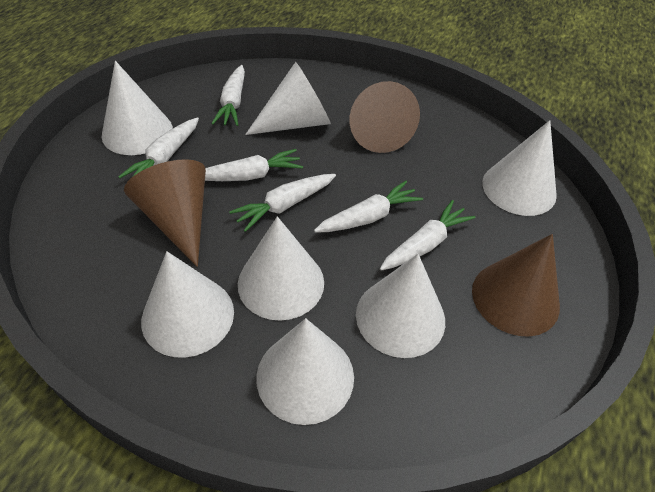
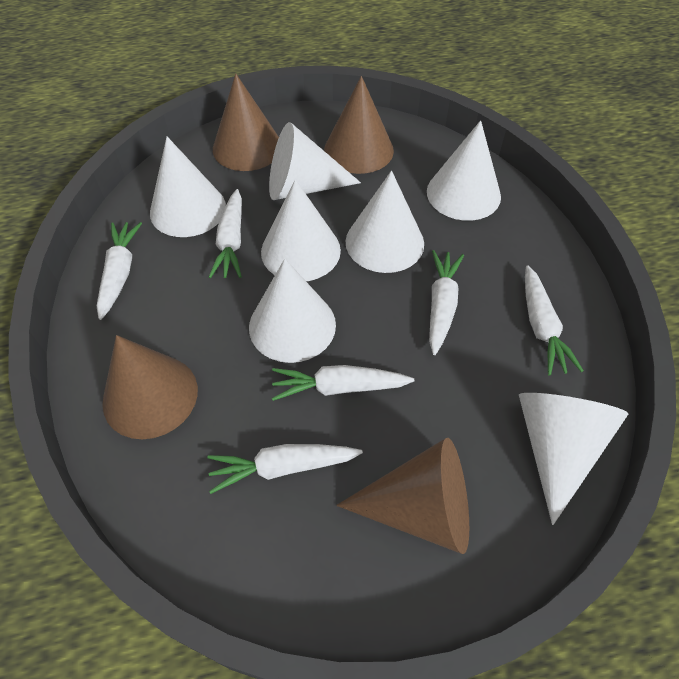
brown cone: 3 -> 4

